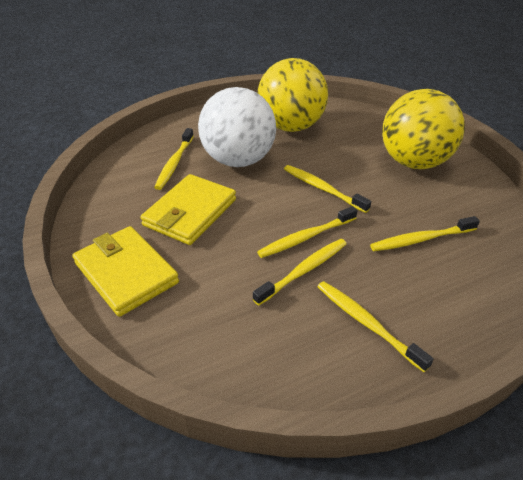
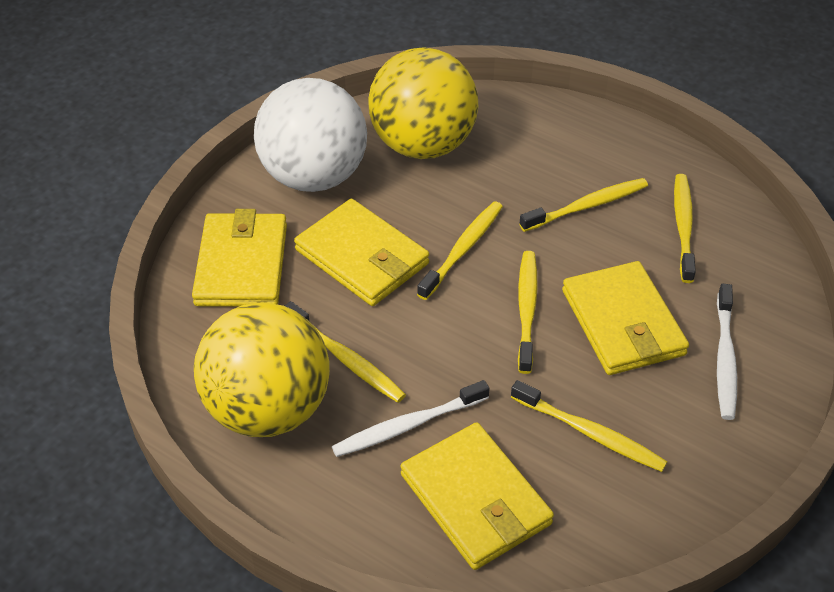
white toothbrush: 0 -> 2
yellow wallet: 2 -> 4

